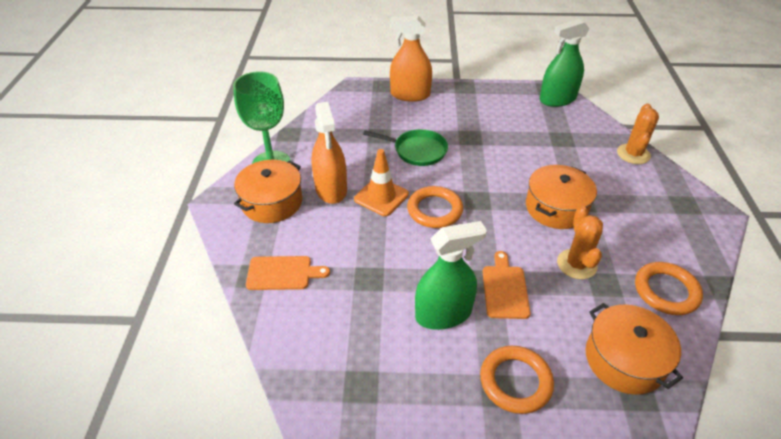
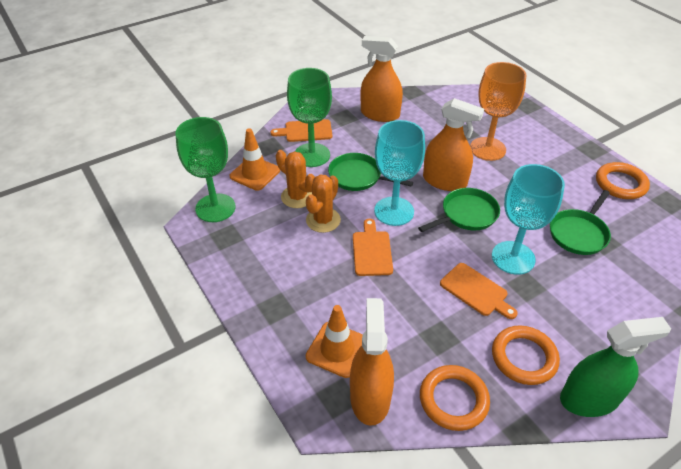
green goblet: 1 -> 2
green pan: 1 -> 3
green spray bottle: 2 -> 1
orange cutting board: 2 -> 3
orange goblet: 0 -> 1
orange pot: 3 -> 0
orange spray bottle: 2 -> 3
orange traffic cone: 1 -> 2
turquoise goblet: 0 -> 2

